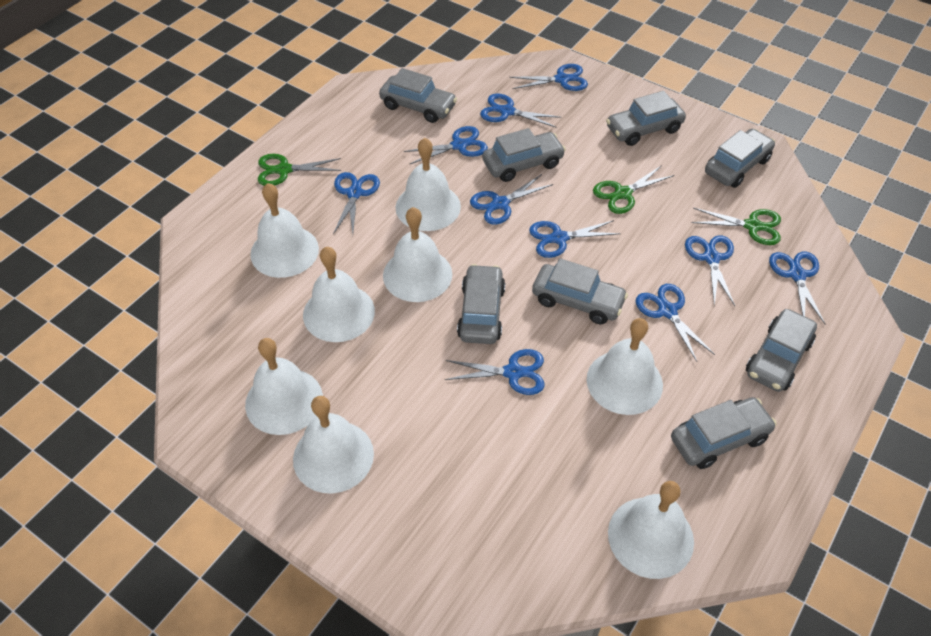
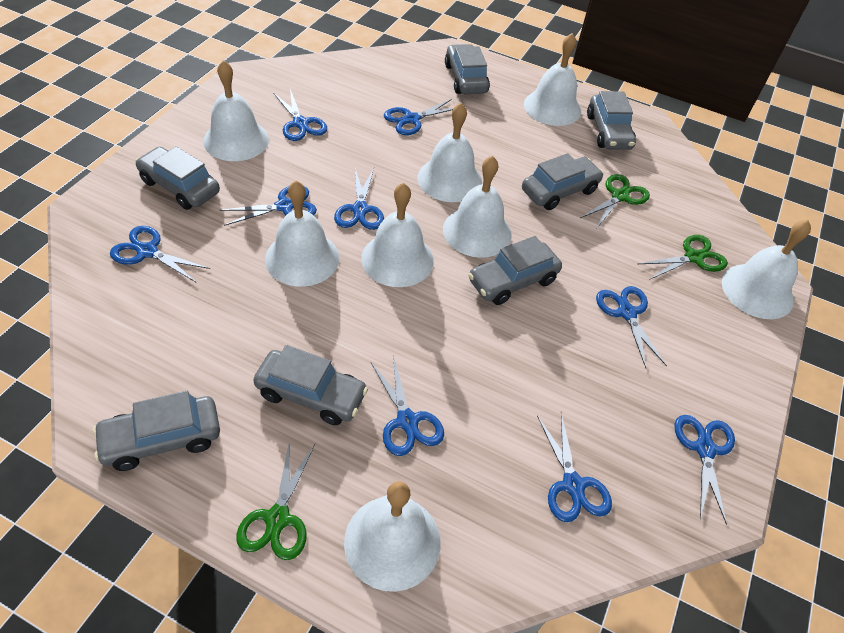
blue scissors: 10 -> 9
grey car: 8 -> 7

